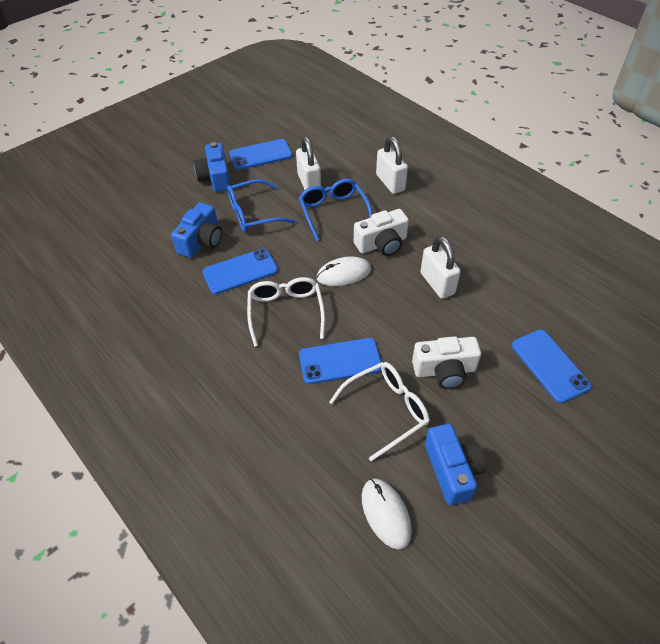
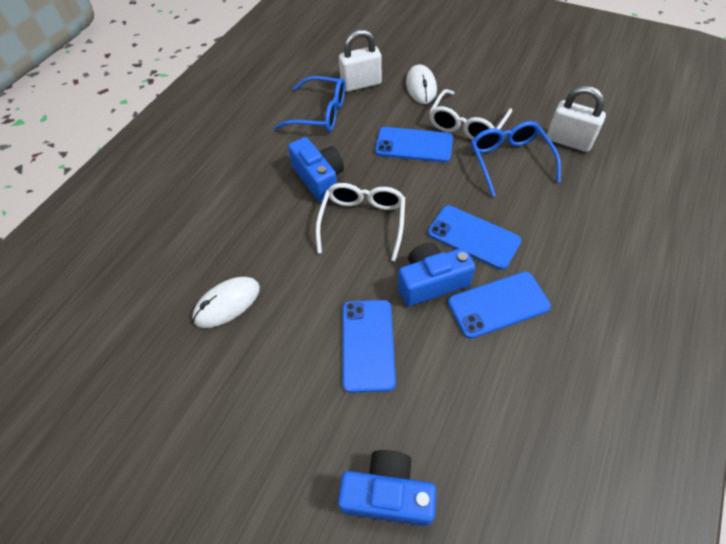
white camera: 2 -> 0
white padlock: 3 -> 2

